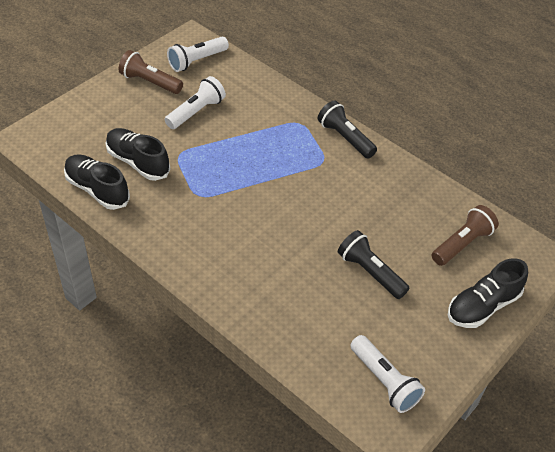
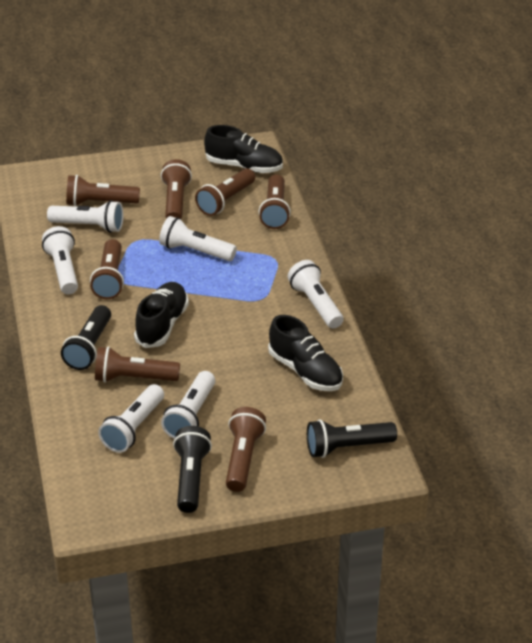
black flashlight: 2 -> 3
brown flashlight: 2 -> 7
white flashlight: 3 -> 6

